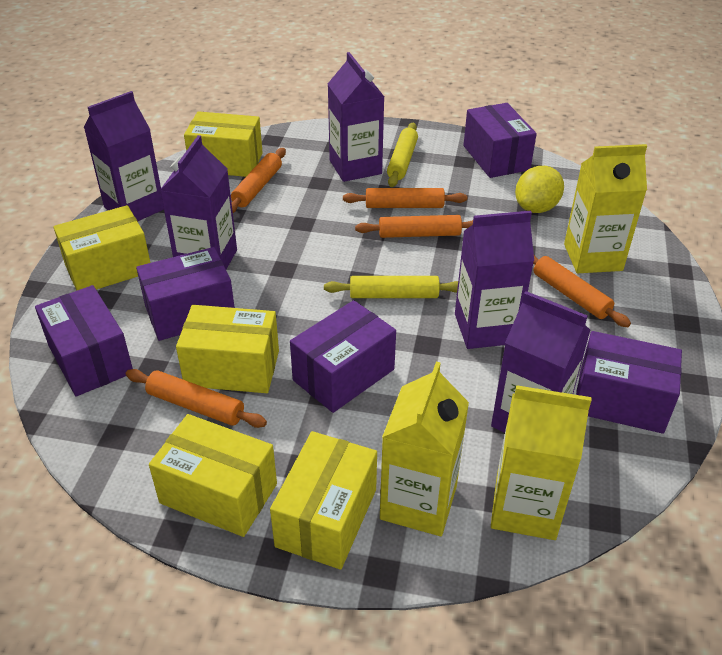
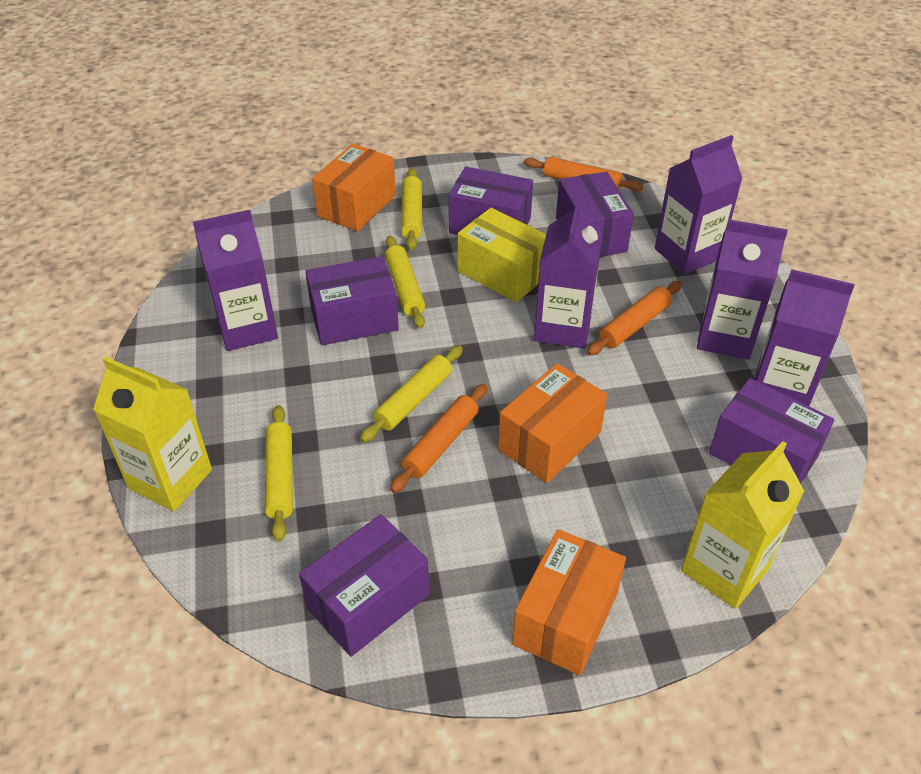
orange box: 0 -> 3
orange rolling pin: 5 -> 3
yellow box: 5 -> 1
yellow carton: 3 -> 2
yellow lemon: 1 -> 0
yellow rolling pin: 2 -> 4

